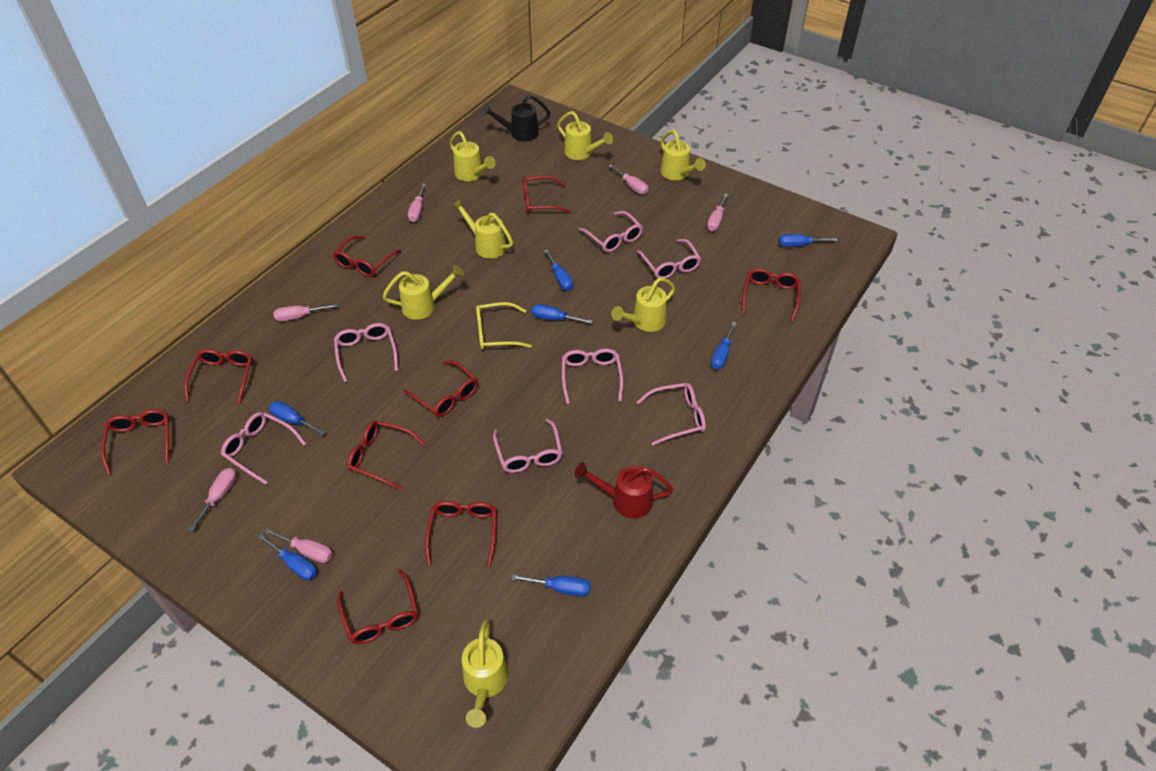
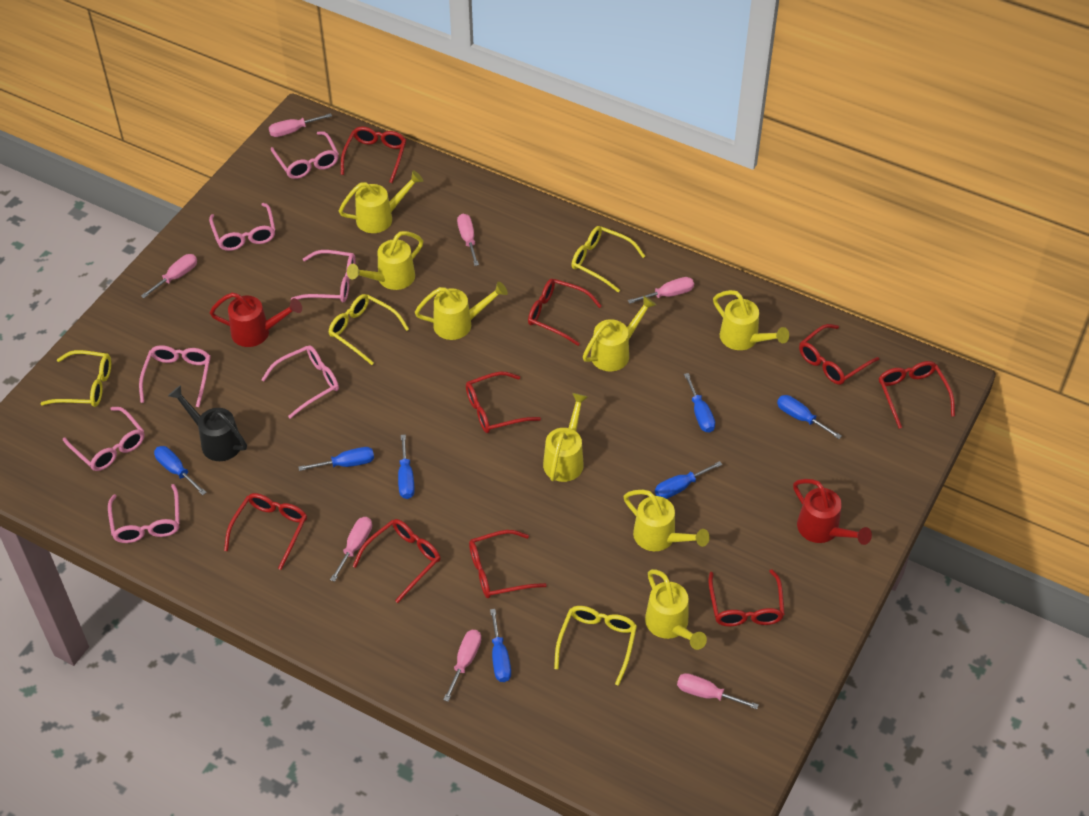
pink screwdriver: 6 -> 7
red watering can: 1 -> 2
yellow glasses: 1 -> 4
yellow watering can: 7 -> 8

